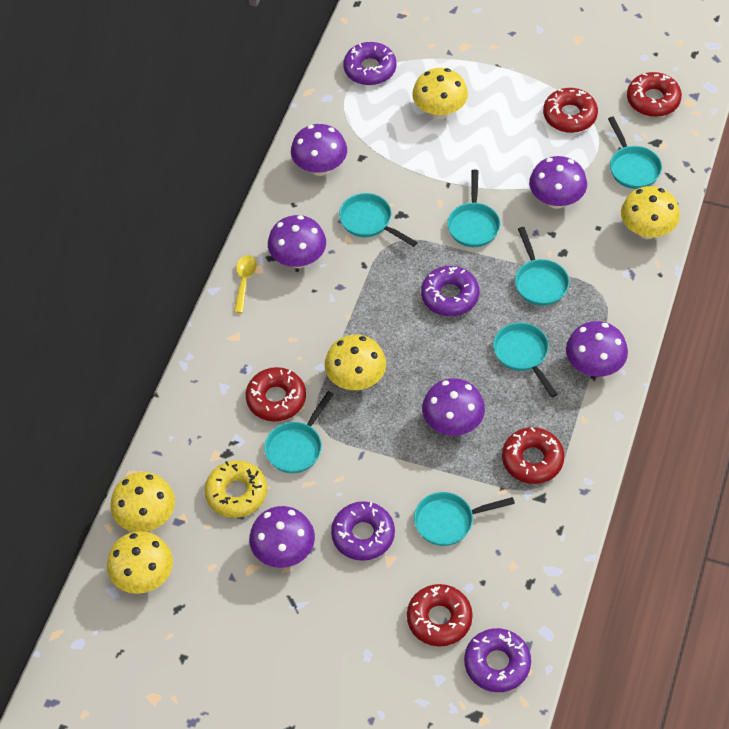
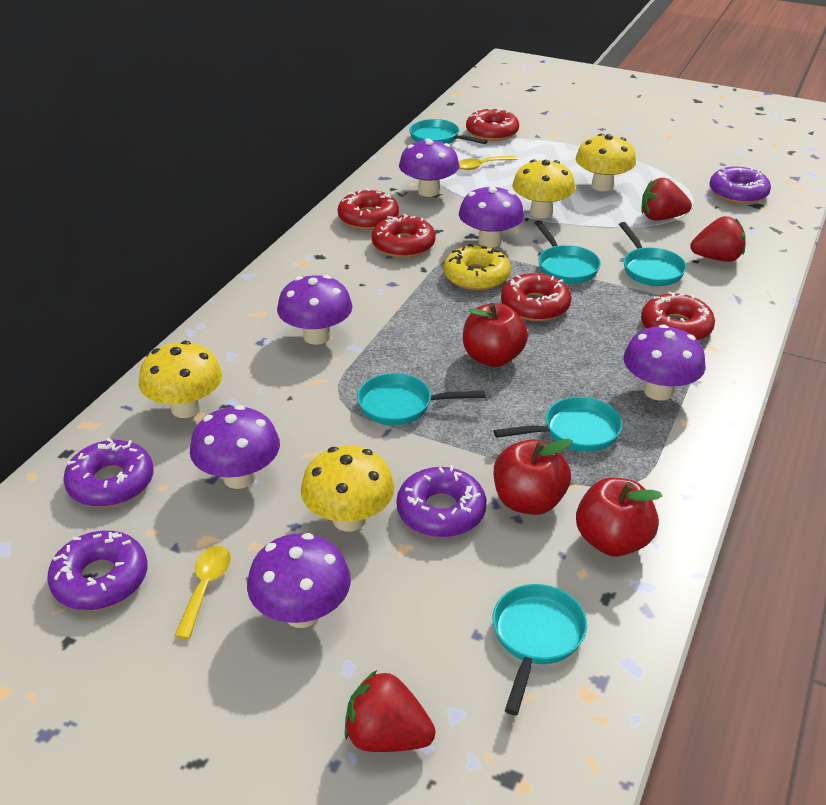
red apple: 0 -> 3
red strawberry: 0 -> 3
turquoise pan: 7 -> 6
yellow mushroom: 5 -> 4
yellow spoon: 1 -> 2

